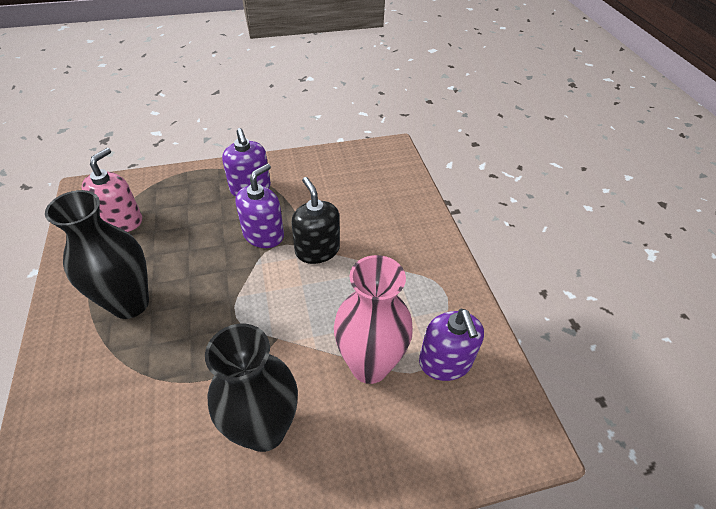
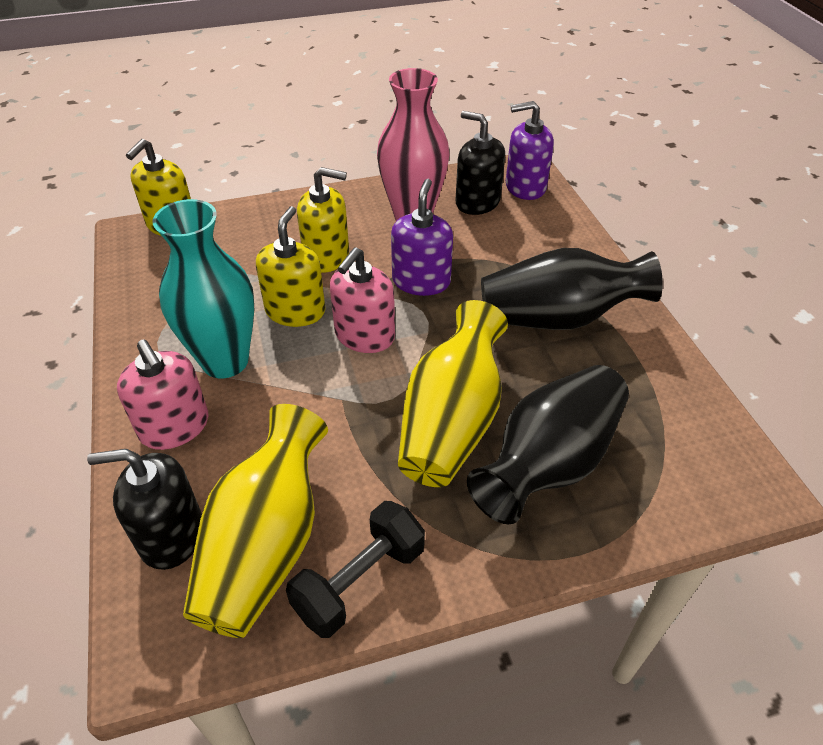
black dumbbell: 0 -> 1
black soap dispenser: 1 -> 2
pink soap dispenser: 1 -> 2
purple soap dispenser: 3 -> 2
turquoise vase: 0 -> 1
yellow soap dispenser: 0 -> 3
yellow vase: 0 -> 2

